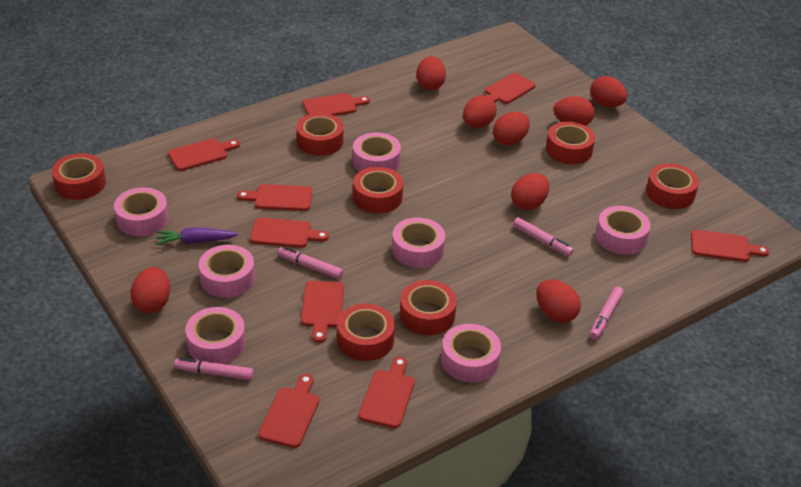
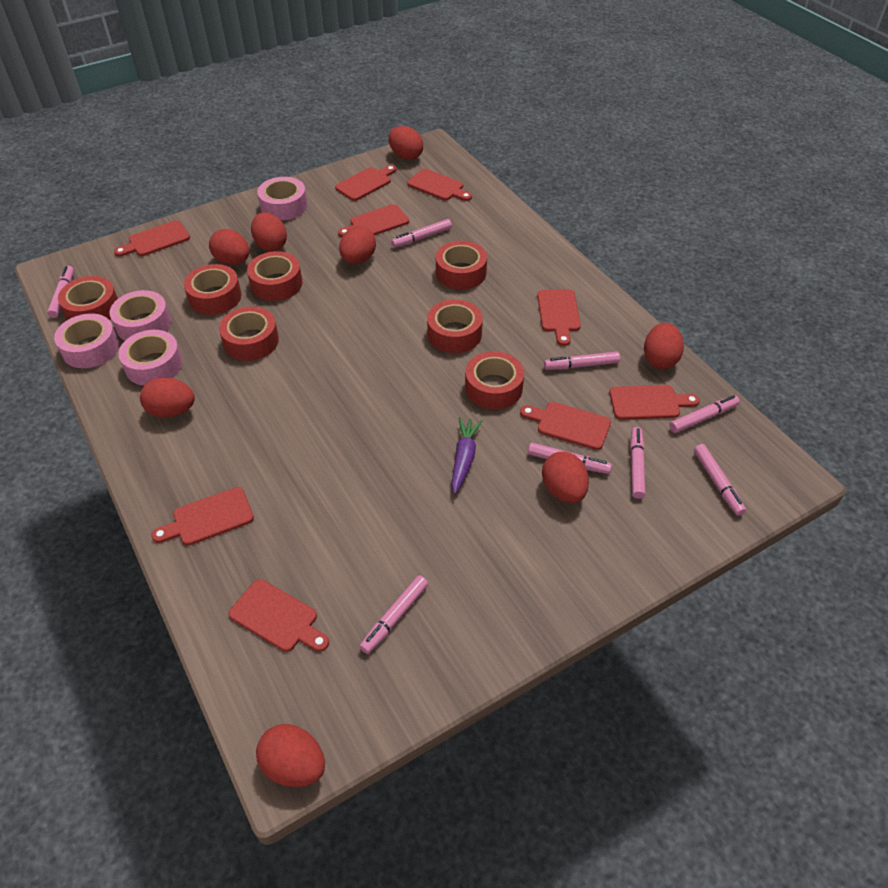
pink marker: 4 -> 8
pink tape: 7 -> 4

